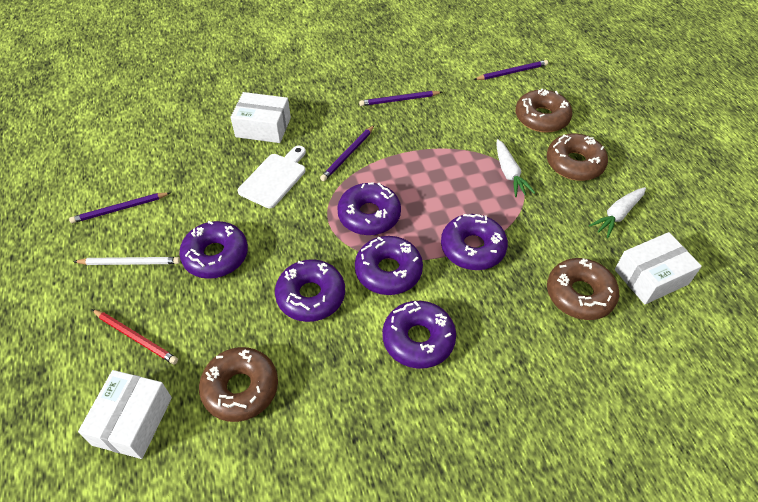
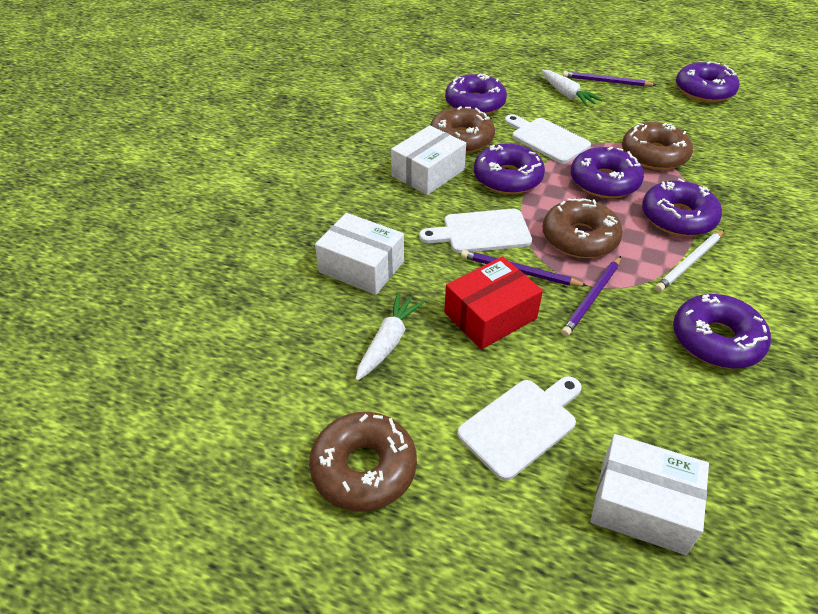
purple pencil: 4 -> 3
red box: 0 -> 1
red pencil: 1 -> 0
white cutting board: 1 -> 3

